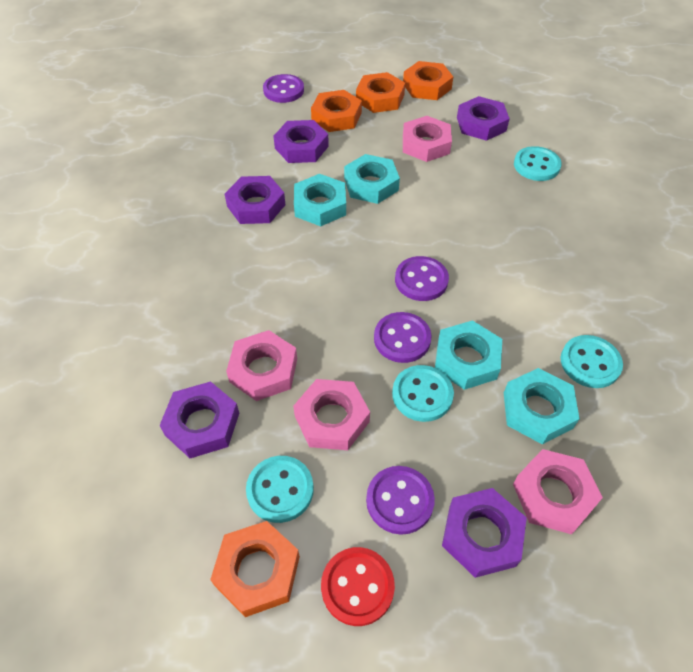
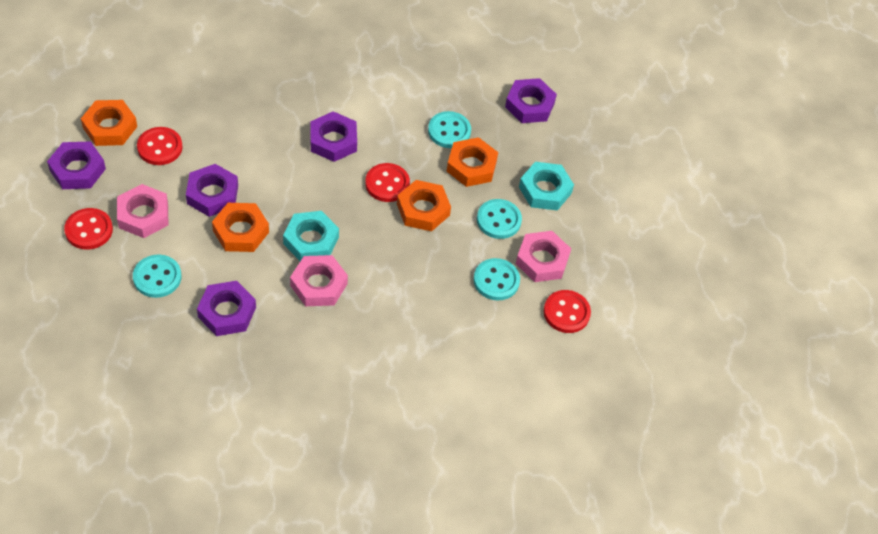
pink nut: 4 -> 3
purple button: 4 -> 0
red button: 1 -> 4
turquoise nut: 4 -> 2

